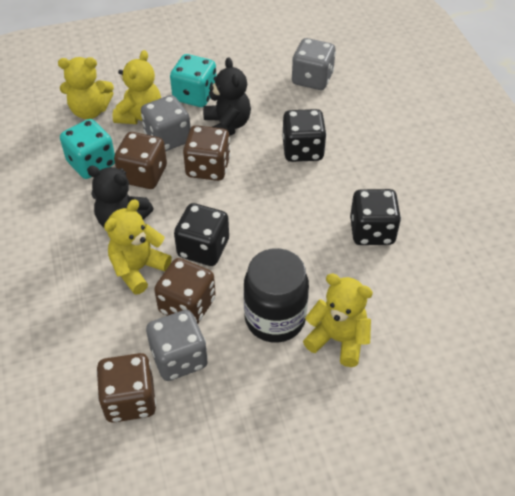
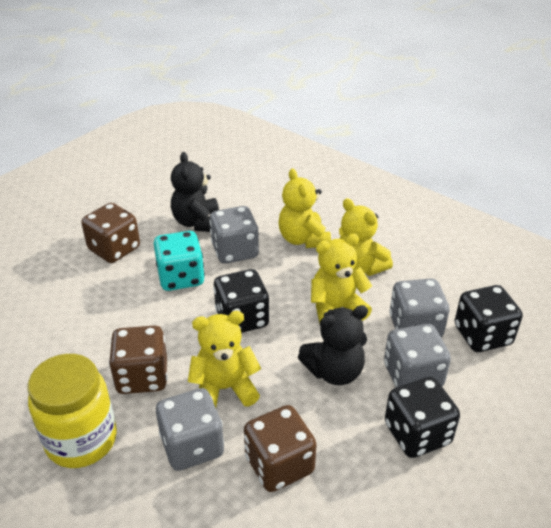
black jar: 1 -> 0
brown dice: 4 -> 3
grey dice: 3 -> 4
turquoise dice: 2 -> 1
yellow jar: 0 -> 1

